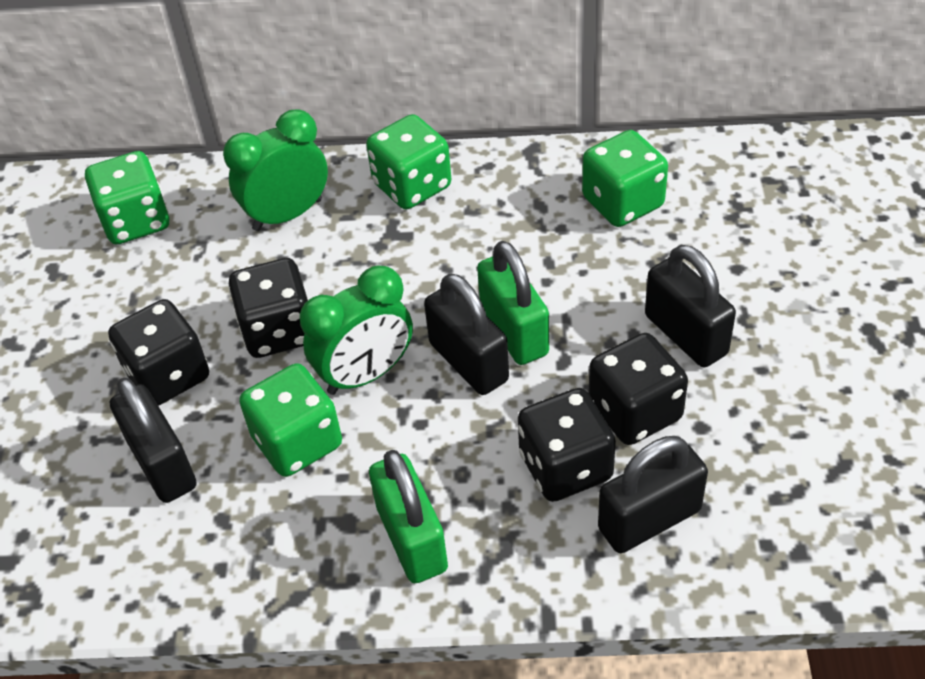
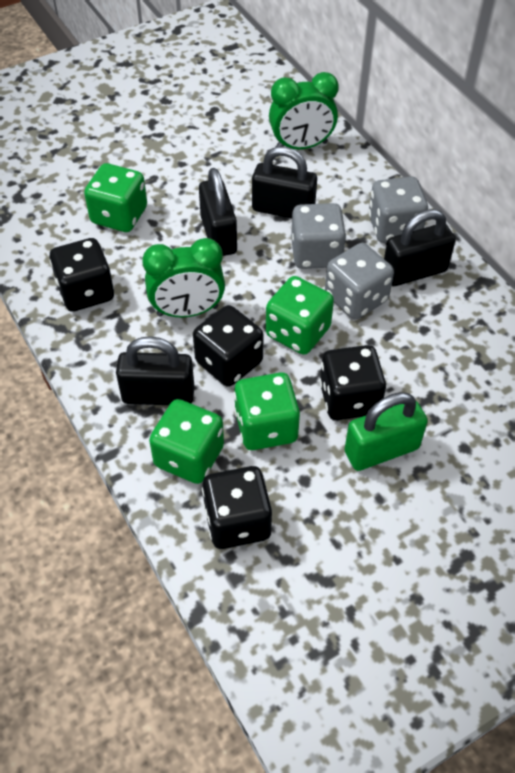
green padlock: 2 -> 1
grey dice: 0 -> 3

